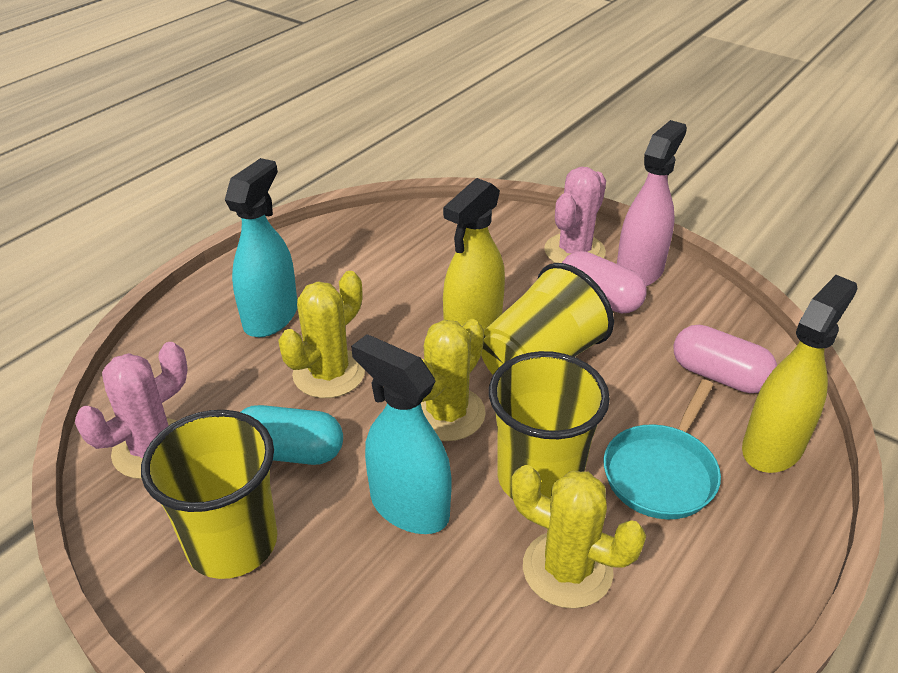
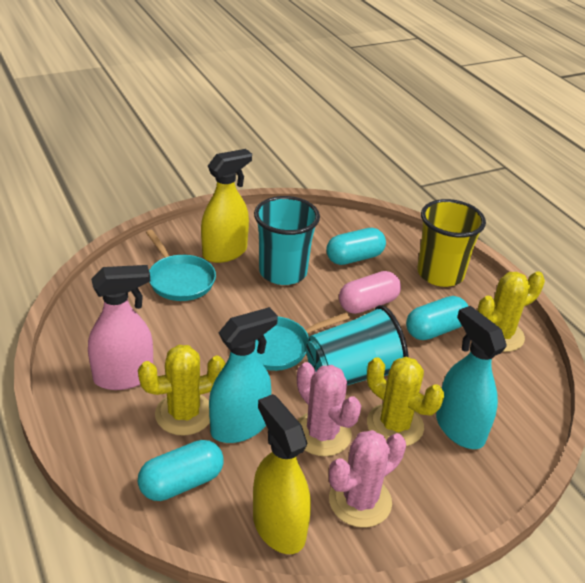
pink capsule: 2 -> 1
turquoise capsule: 1 -> 3
turquoise cup: 0 -> 2
turquoise pan: 1 -> 2
yellow cup: 3 -> 1

